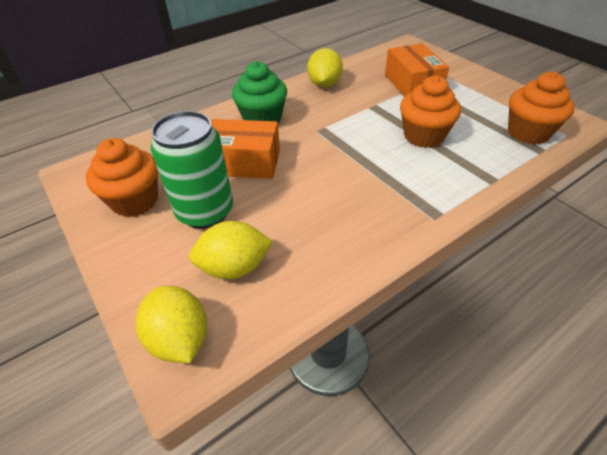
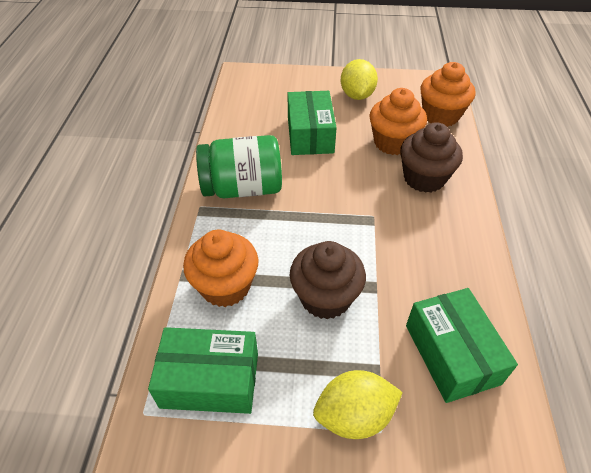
brown cupcake: 0 -> 2
green box: 0 -> 3
green can: 1 -> 0
green cupcake: 1 -> 0
green jar: 0 -> 1
orange box: 2 -> 0
yellow lemon: 3 -> 2

